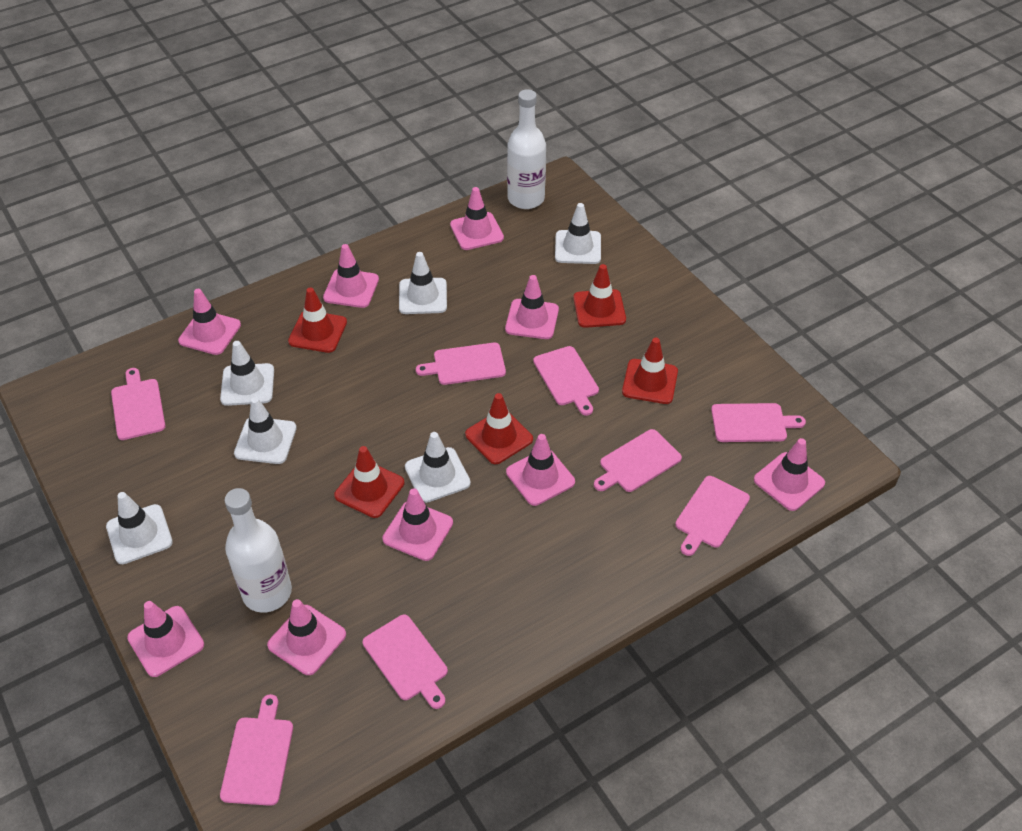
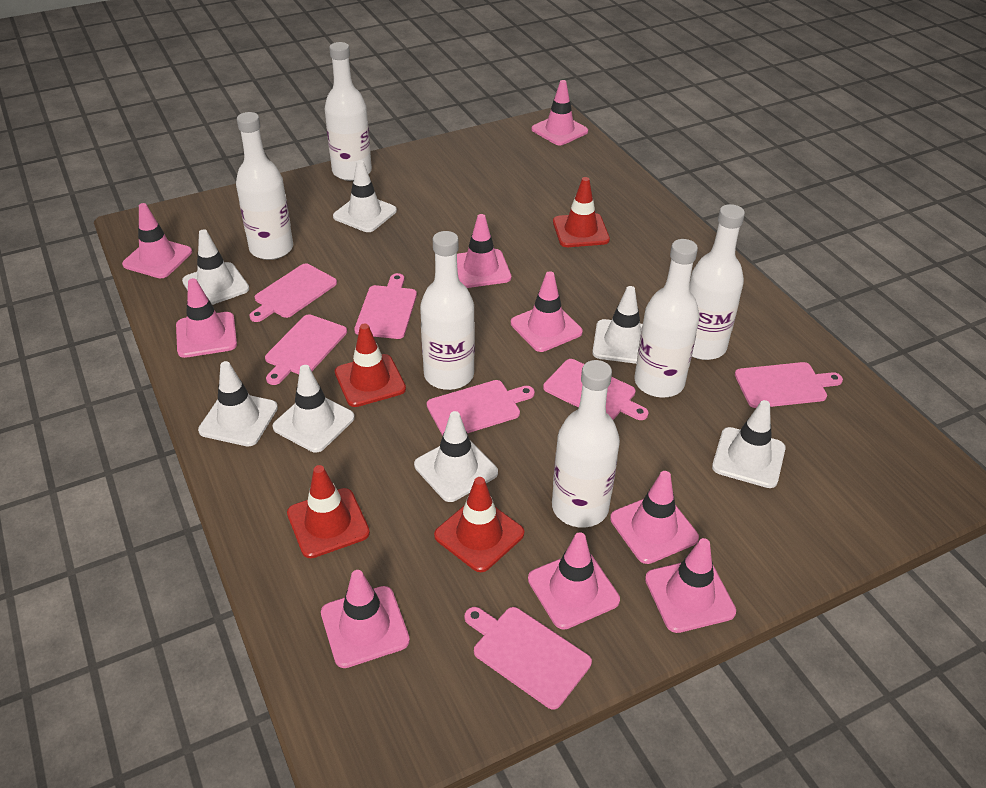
pink cutting board: 8 -> 7
red traffic cone: 5 -> 4
white bottle: 2 -> 6
white traffic cone: 6 -> 7

